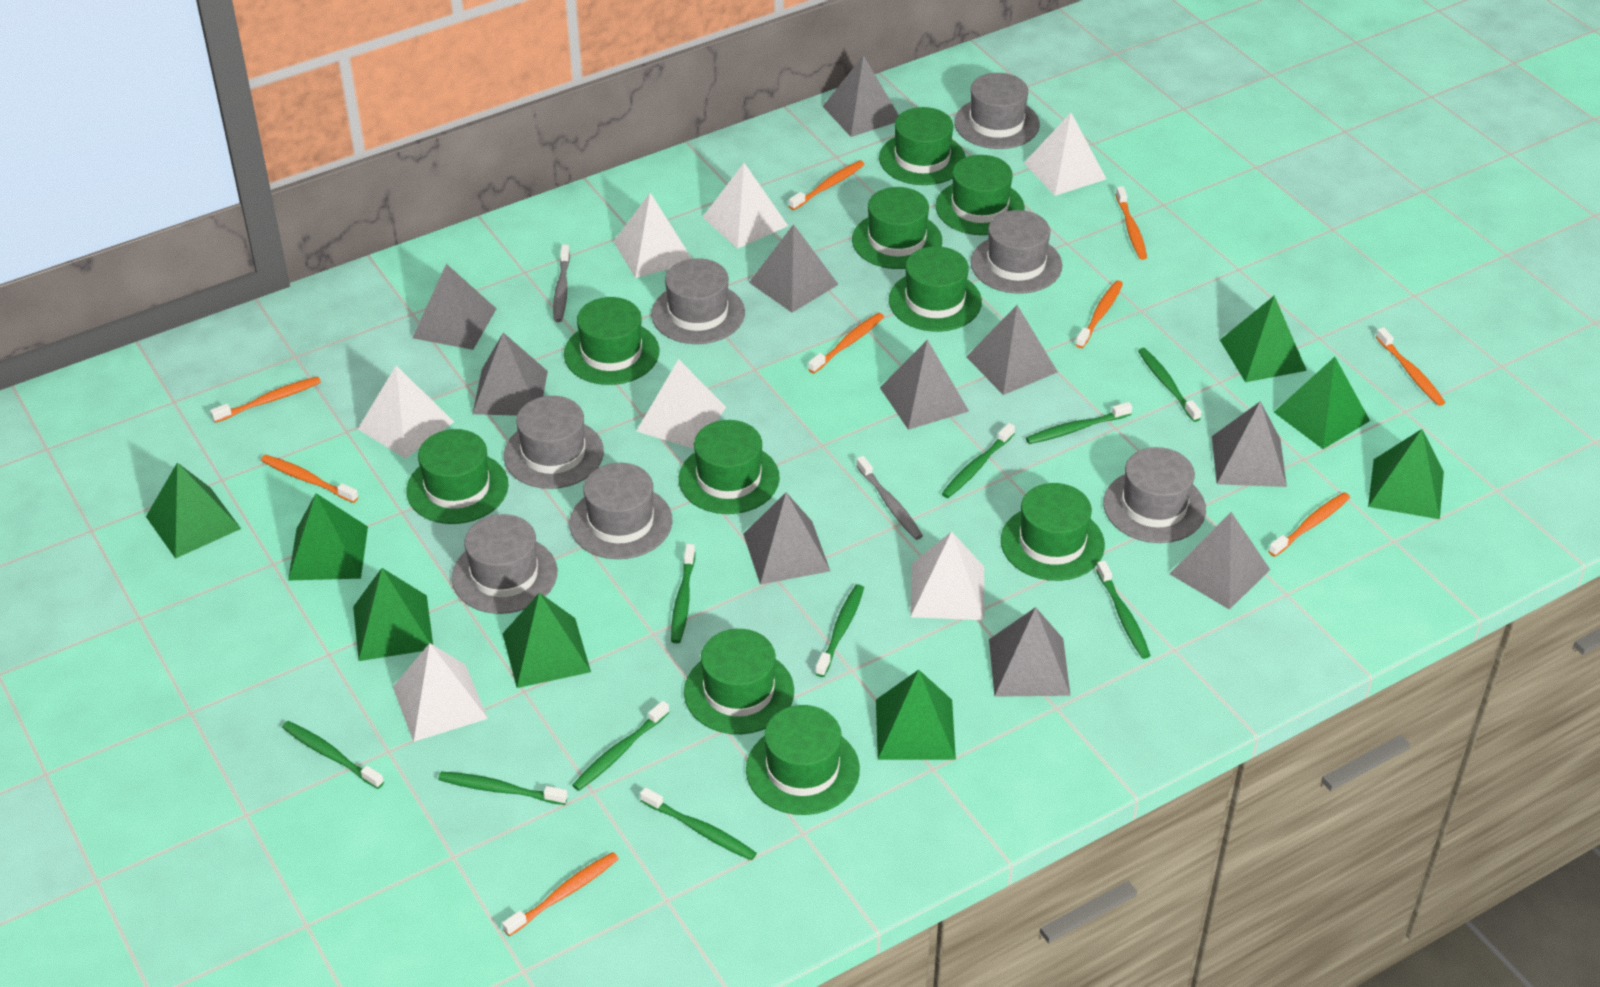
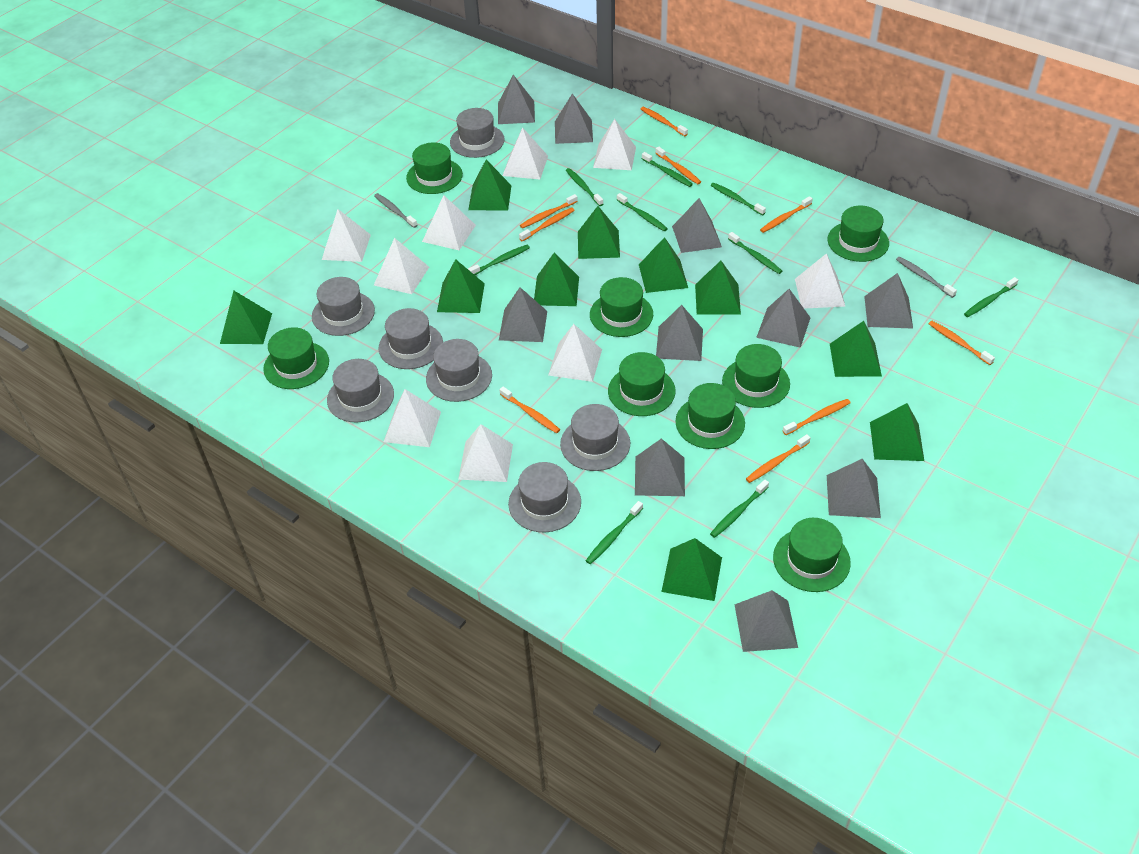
green hat: 10 -> 8
green pyramid: 8 -> 10
green toothbrush: 10 -> 9
white pyramid: 7 -> 9

